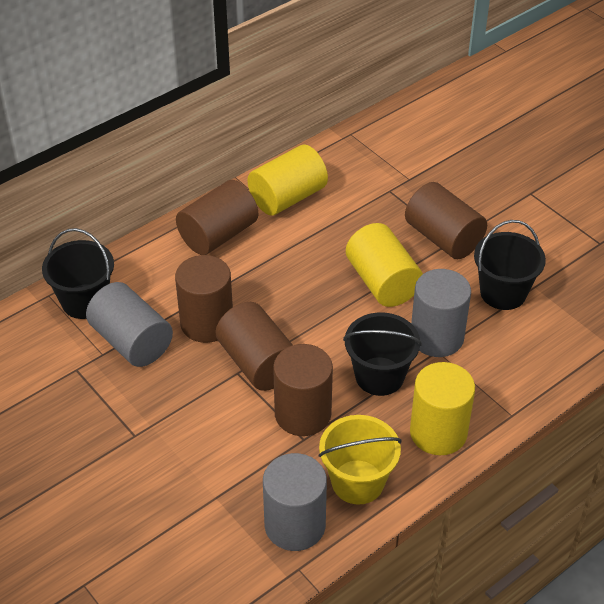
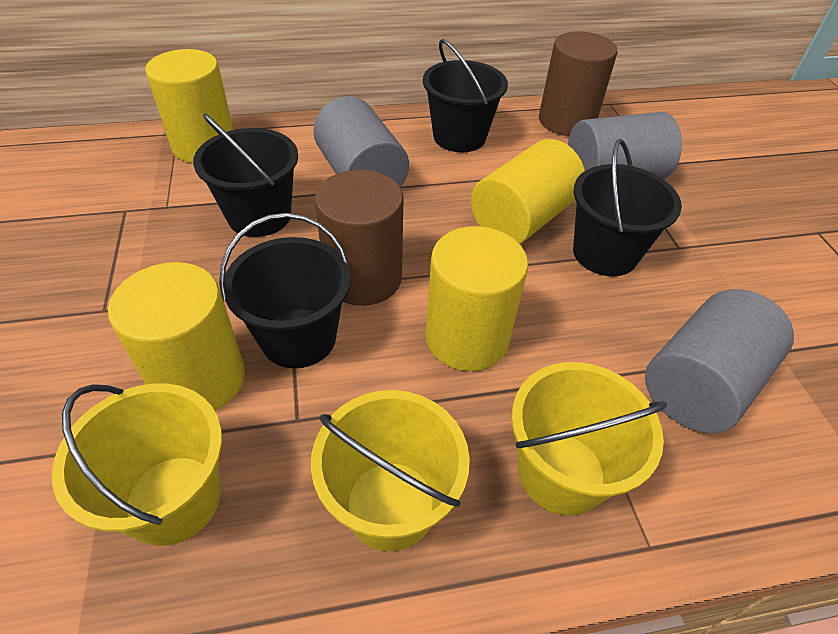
black bucket: 3 -> 4
brown cylinder: 5 -> 2
yellow bucket: 1 -> 3
yellow cylinder: 3 -> 4

